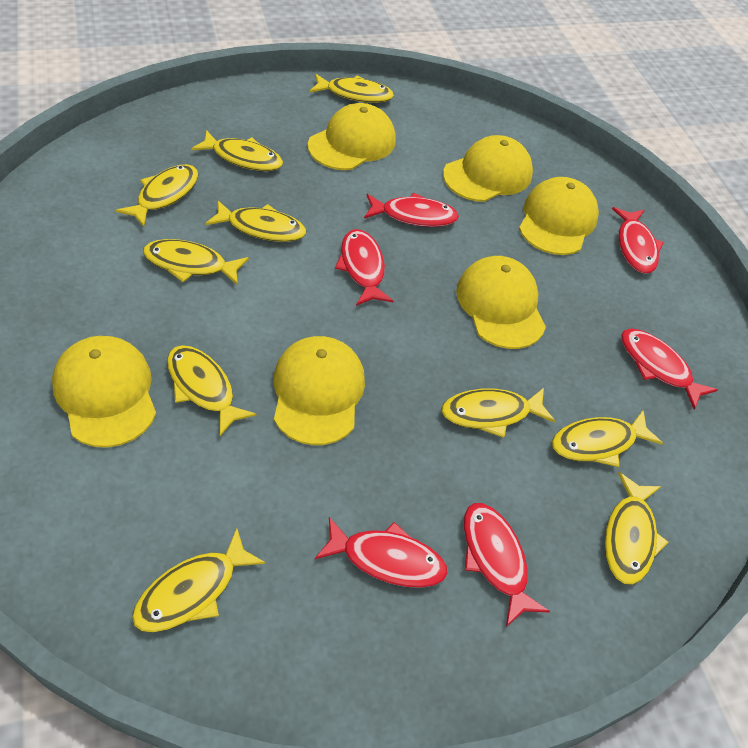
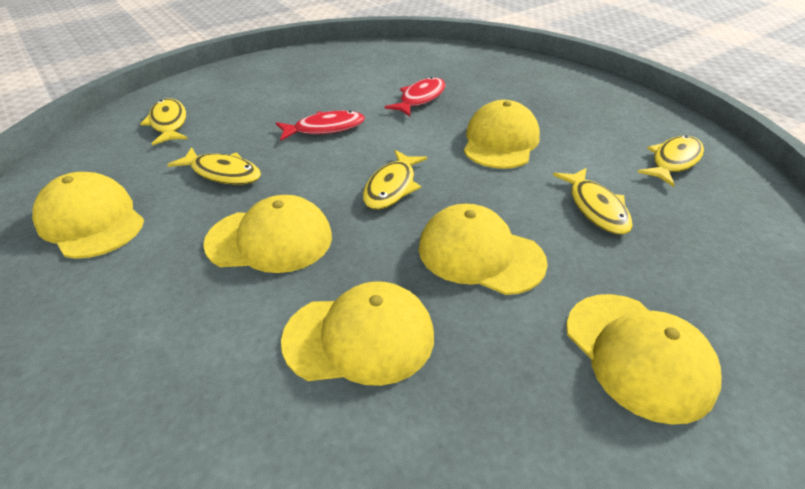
red fish: 6 -> 2
yellow fish: 10 -> 5

